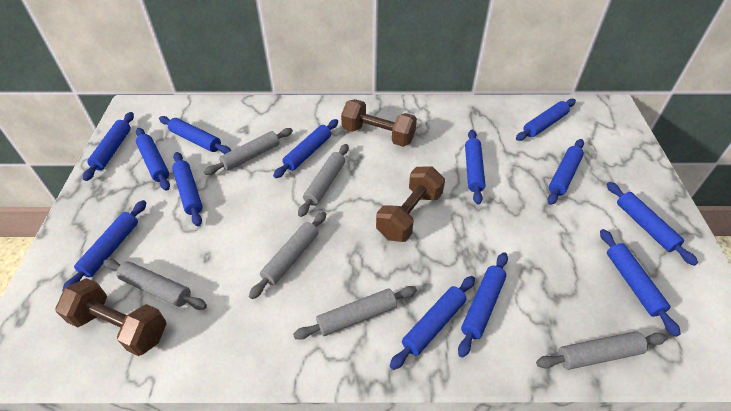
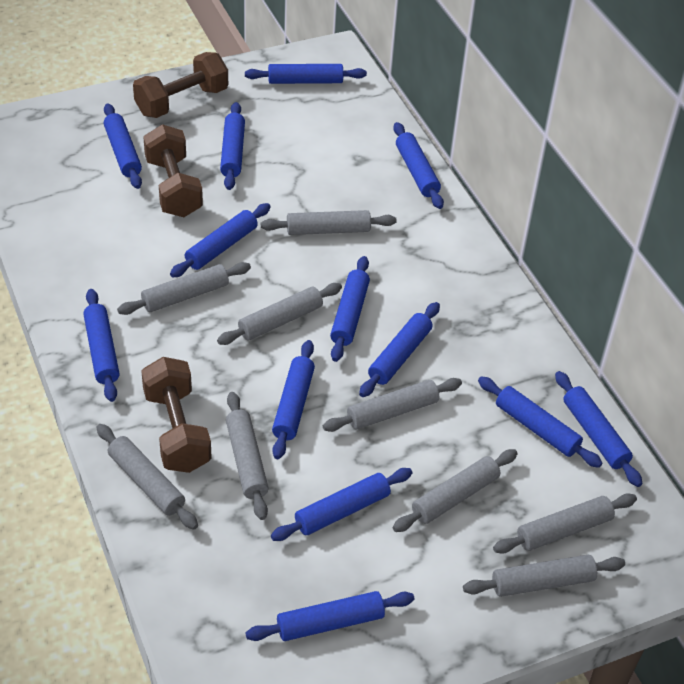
grey rolling pin: 6 -> 9

